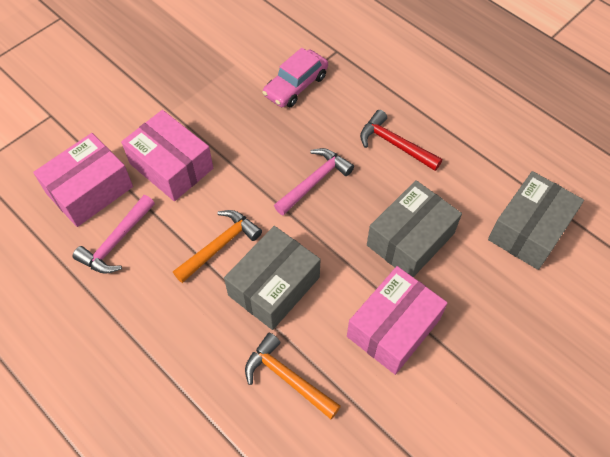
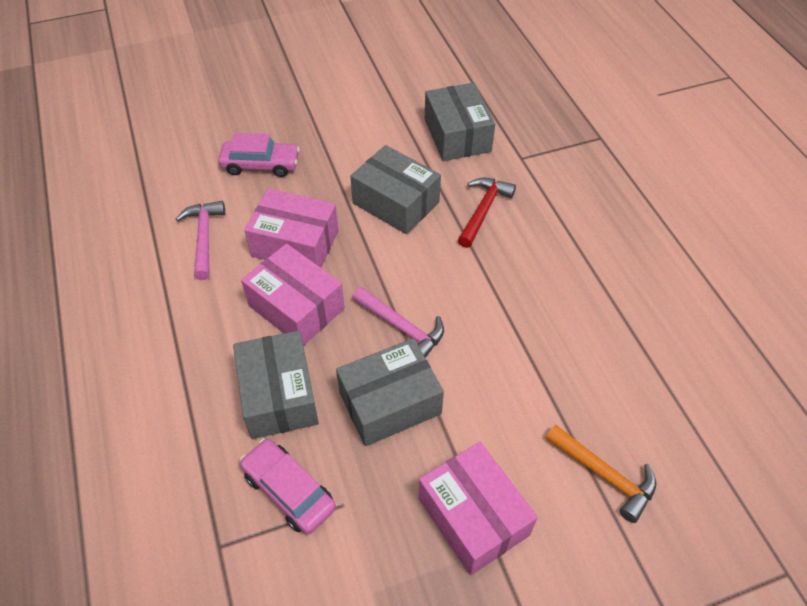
grey box: 3 -> 4
orange hammer: 2 -> 1
pink car: 1 -> 2

